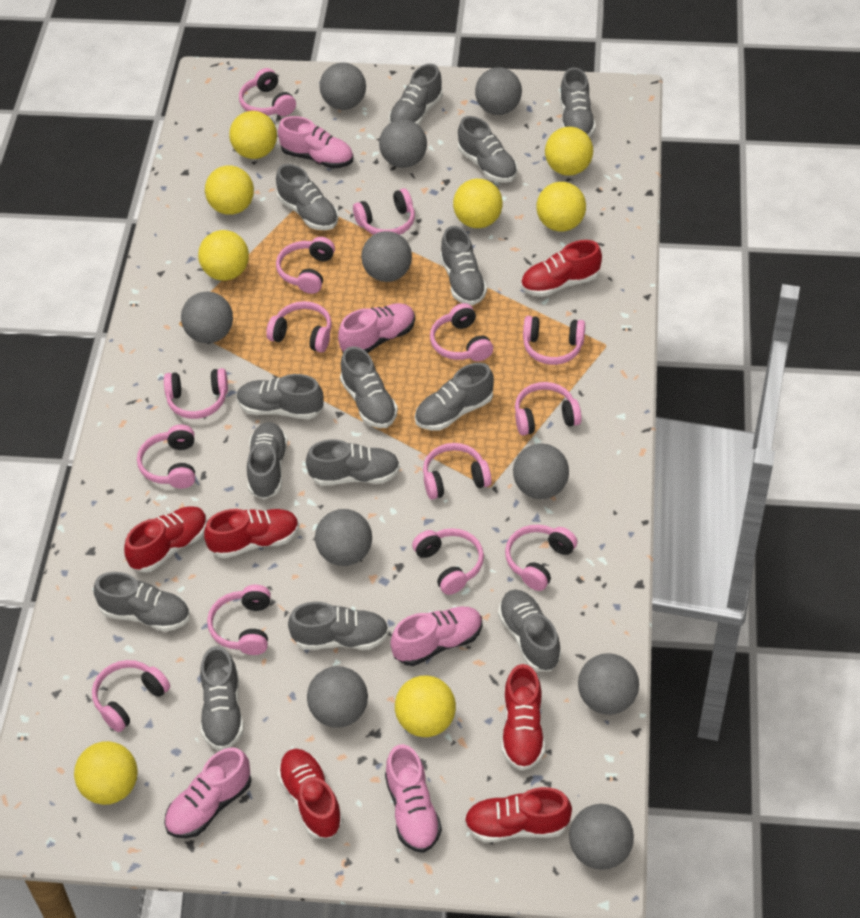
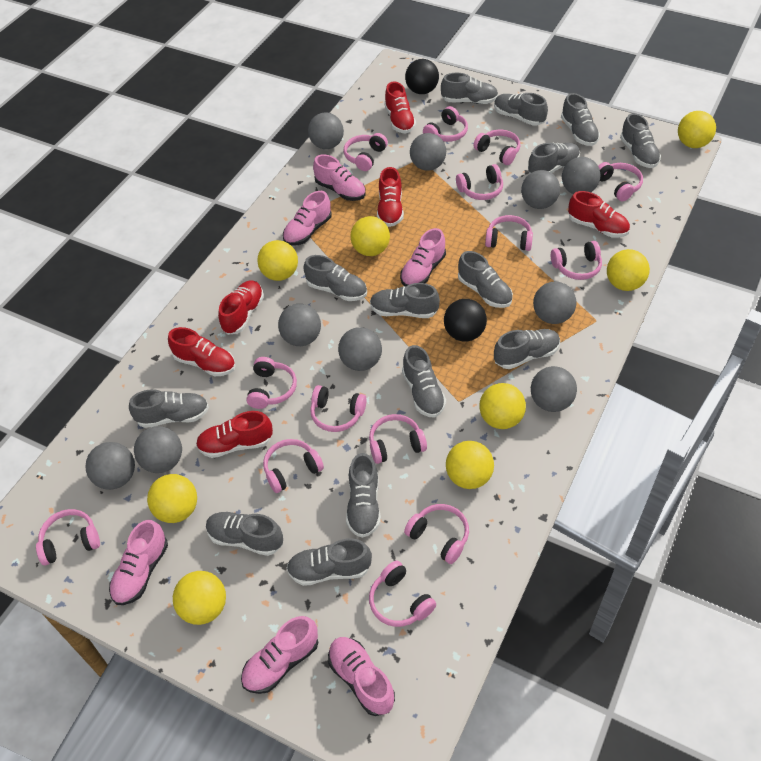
black ball: 0 -> 2
pink shoe: 5 -> 6

